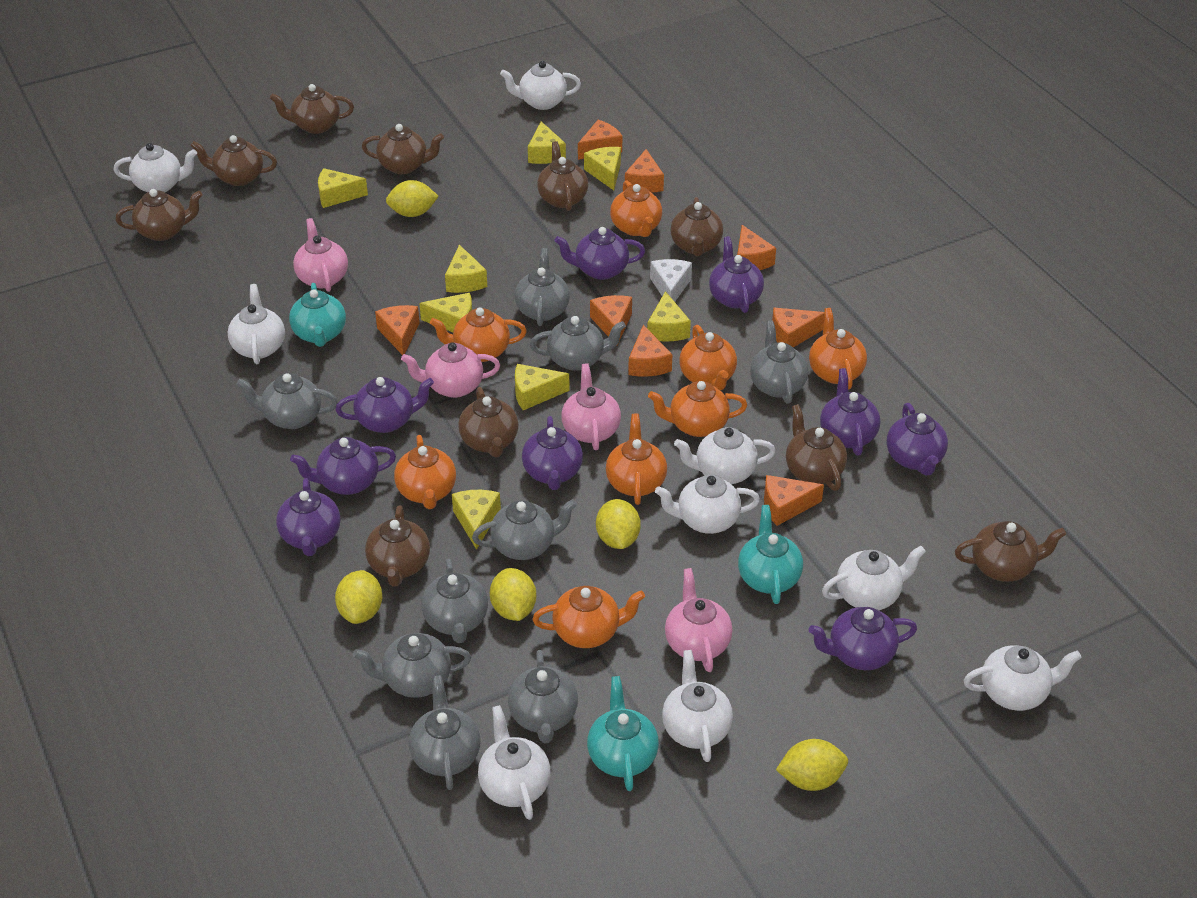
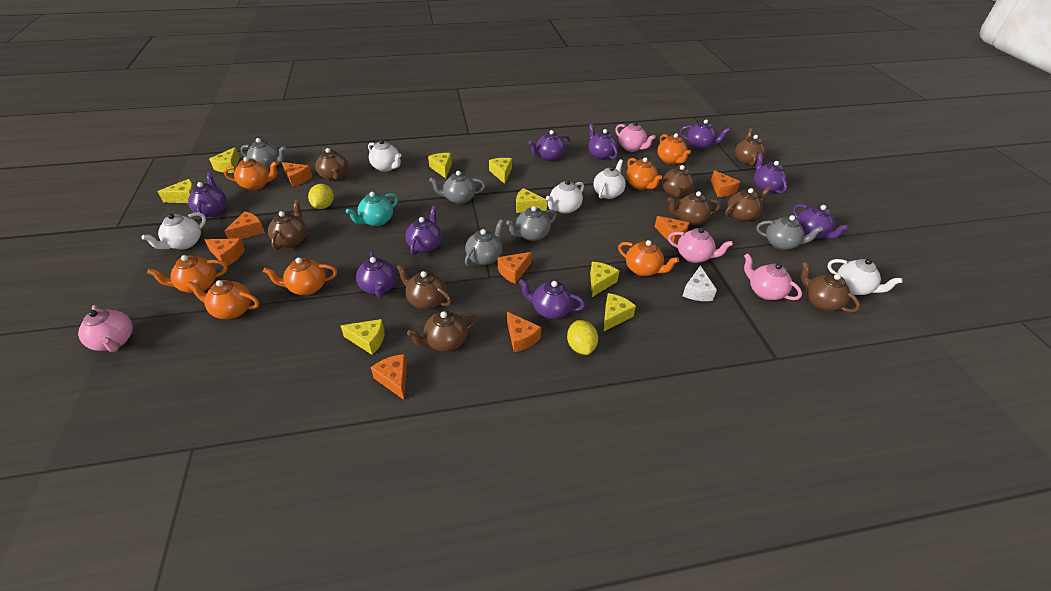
brown teapot: 10 -> 9
grey teapot: 9 -> 5
orange teapot: 8 -> 7
turquoise teapot: 3 -> 1
white teapot: 9 -> 5
yellow lemon: 5 -> 2

